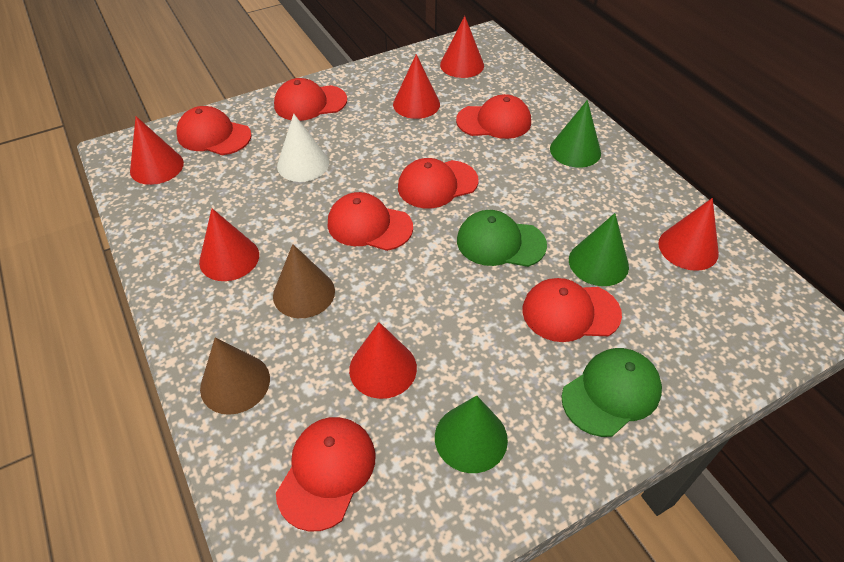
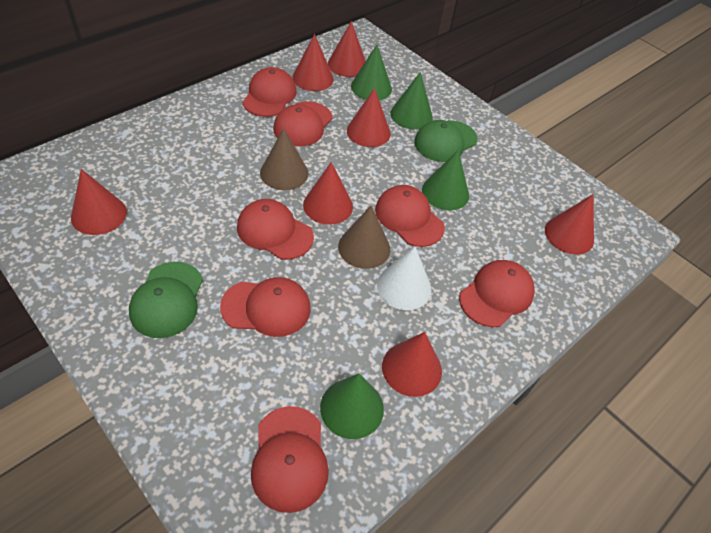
green cone: 3 -> 4
red cone: 6 -> 7

